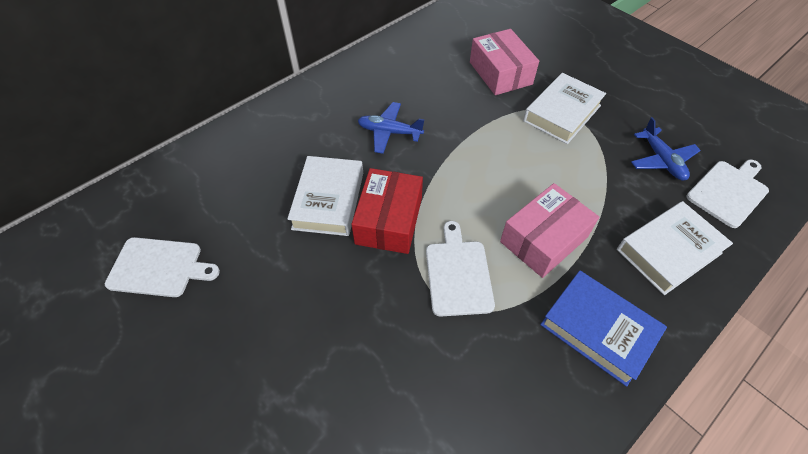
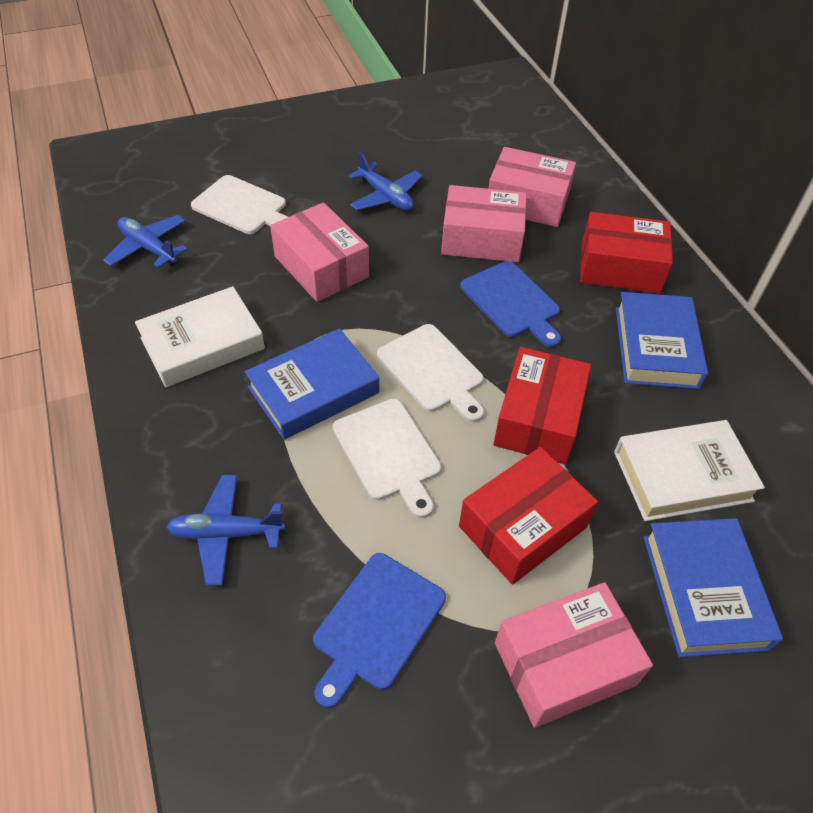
blue book: 1 -> 3
blue cutting board: 0 -> 2
blue plane: 2 -> 3
pink box: 2 -> 4
red box: 1 -> 3
white book: 3 -> 2

